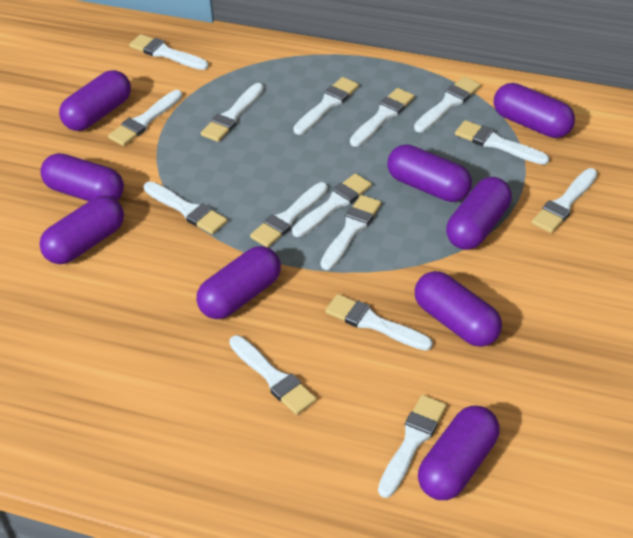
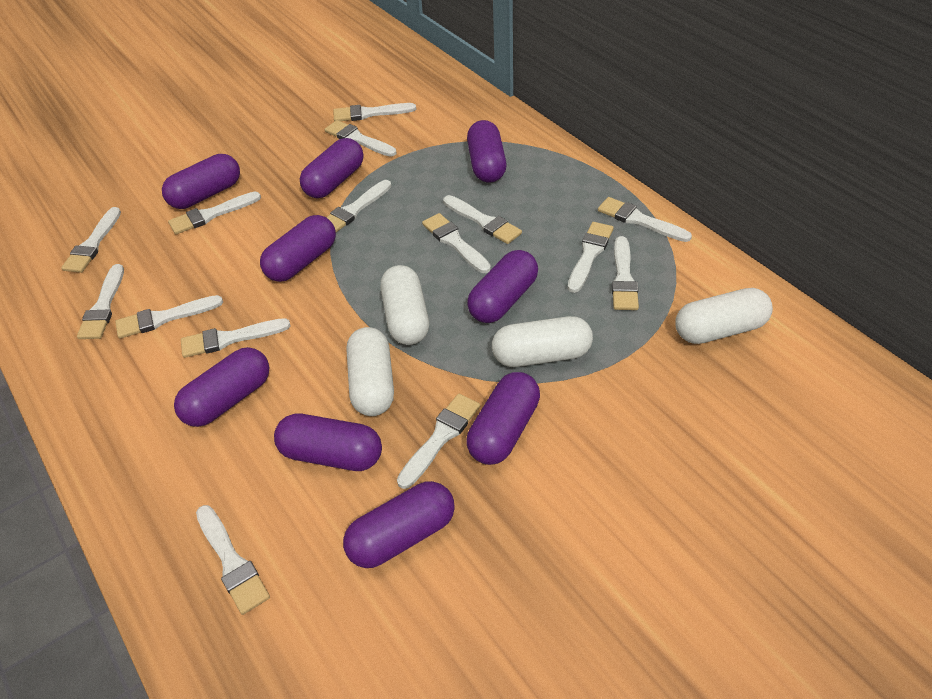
white capsule: 0 -> 4

